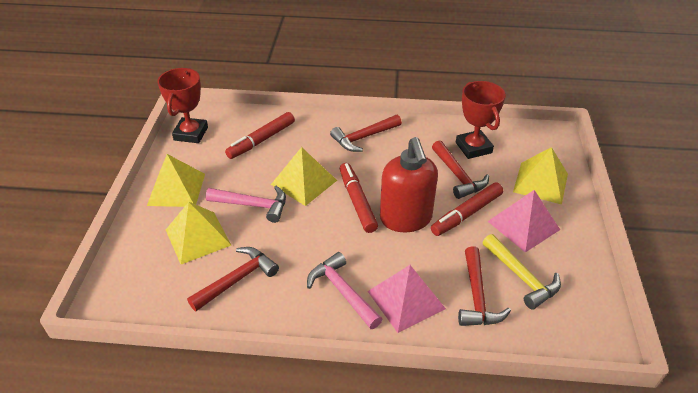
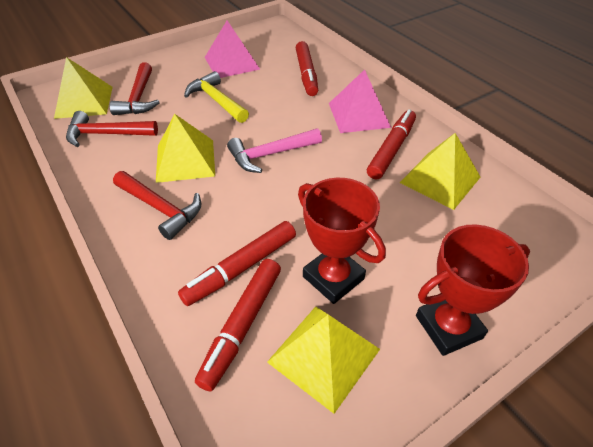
pink hammer: 2 -> 1
red hammer: 4 -> 3
red marker: 3 -> 4
red soap dispenser: 1 -> 0

